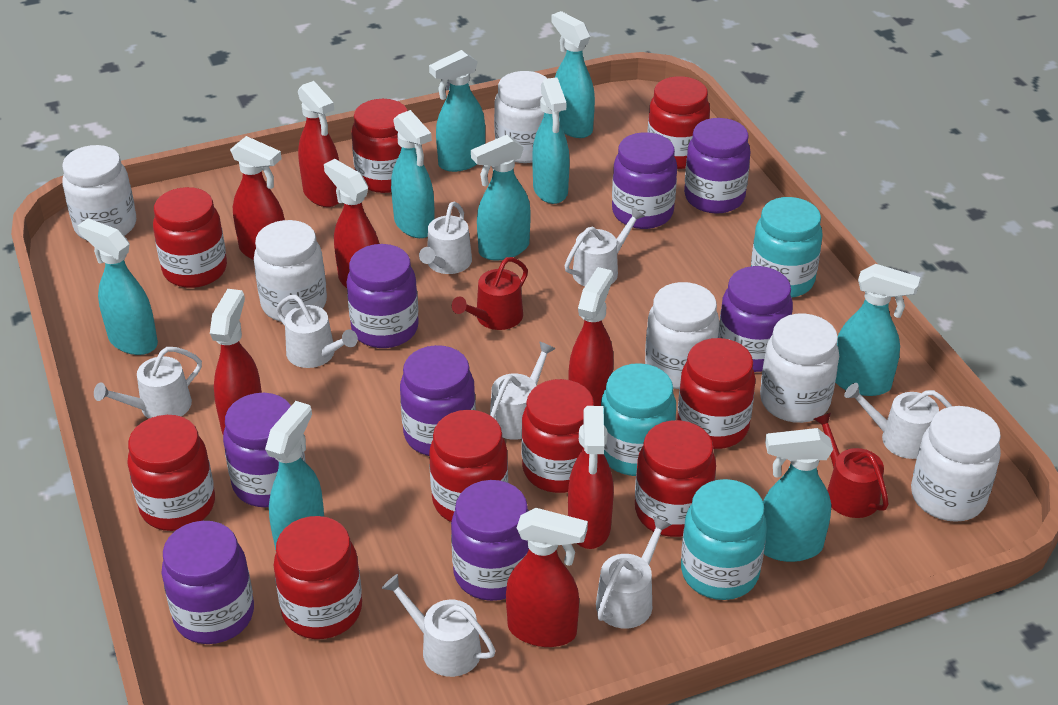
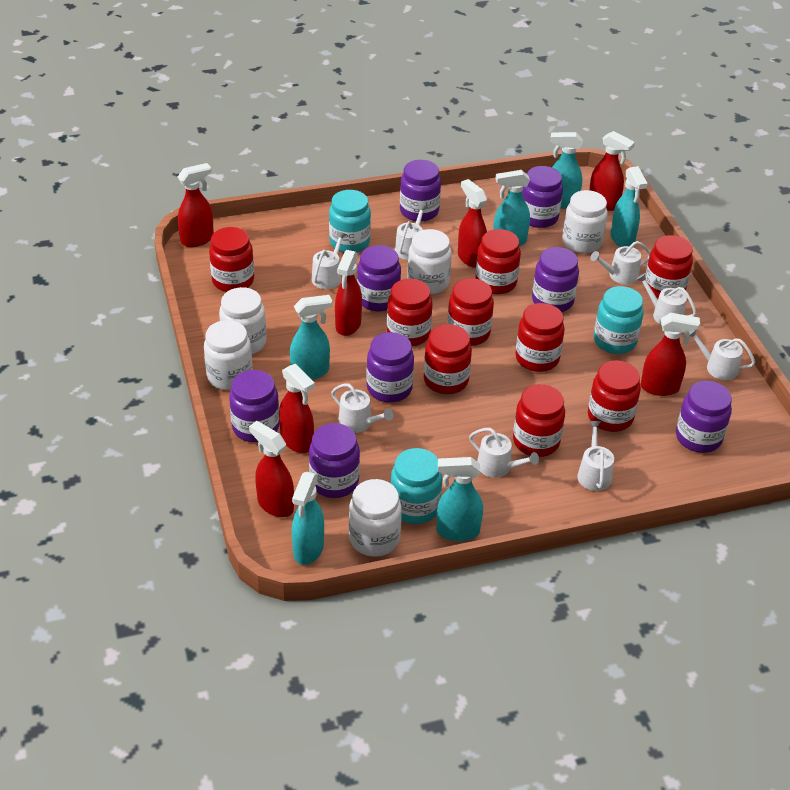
red watering can: 2 -> 0
turquoise spray bottle: 9 -> 6
white jar: 6 -> 5

